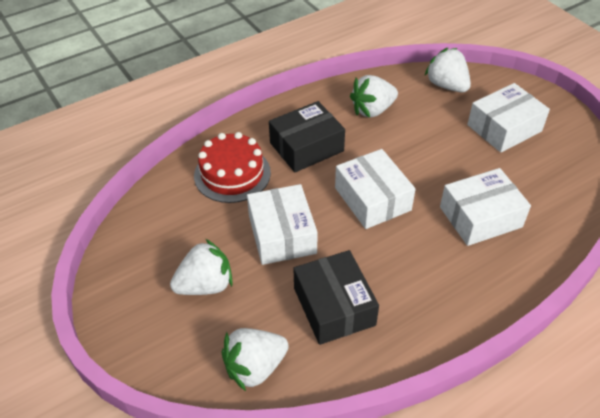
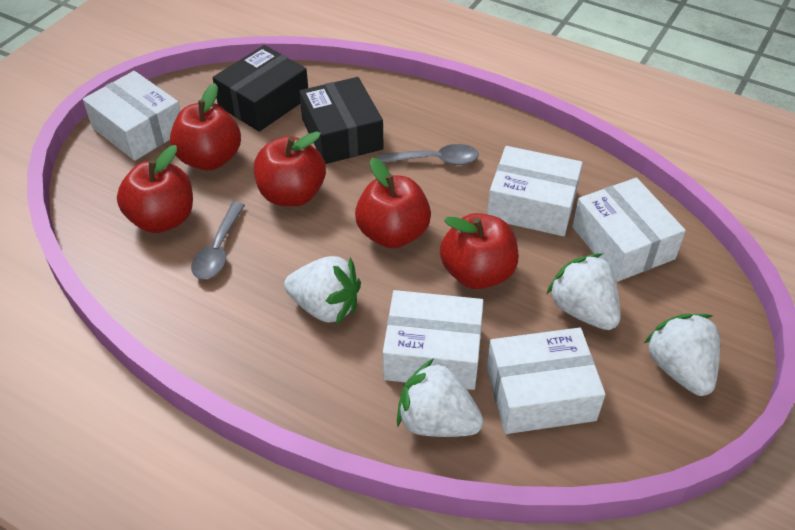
grey spoon: 0 -> 2
red apple: 0 -> 5
red cake: 1 -> 0
white box: 4 -> 5

